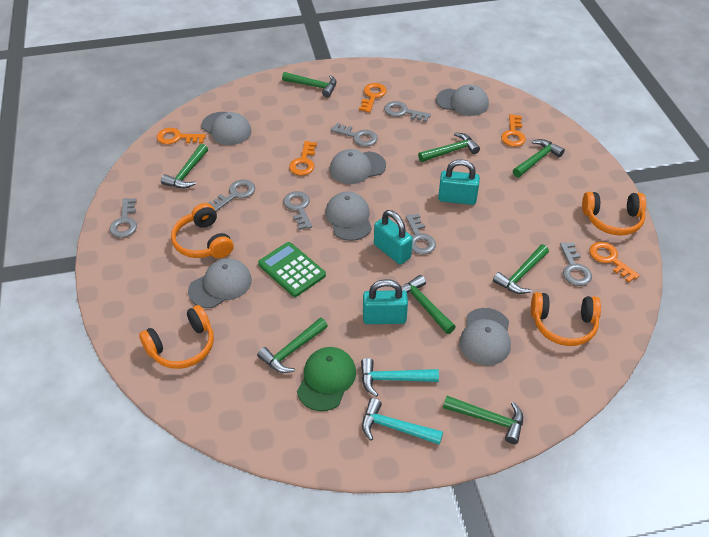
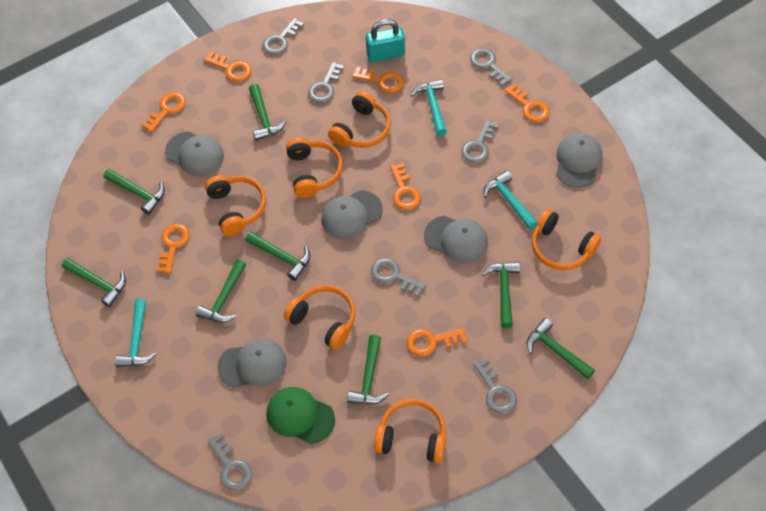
green calculator: 1 -> 0
grey cap: 6 -> 5
orange headphones: 4 -> 6
orange key: 5 -> 7
turquoise hammer: 2 -> 3
turquoise padlock: 3 -> 1

